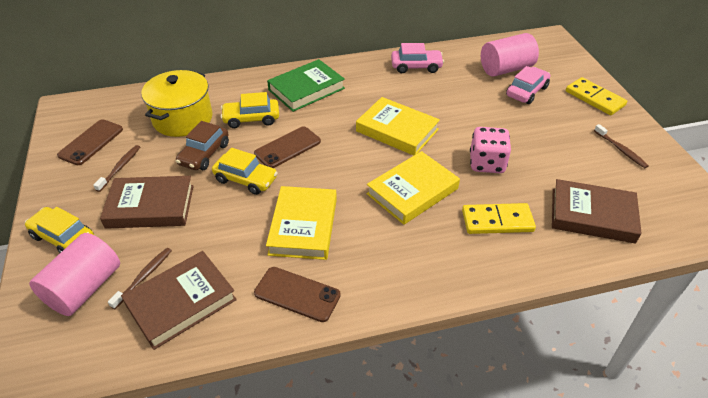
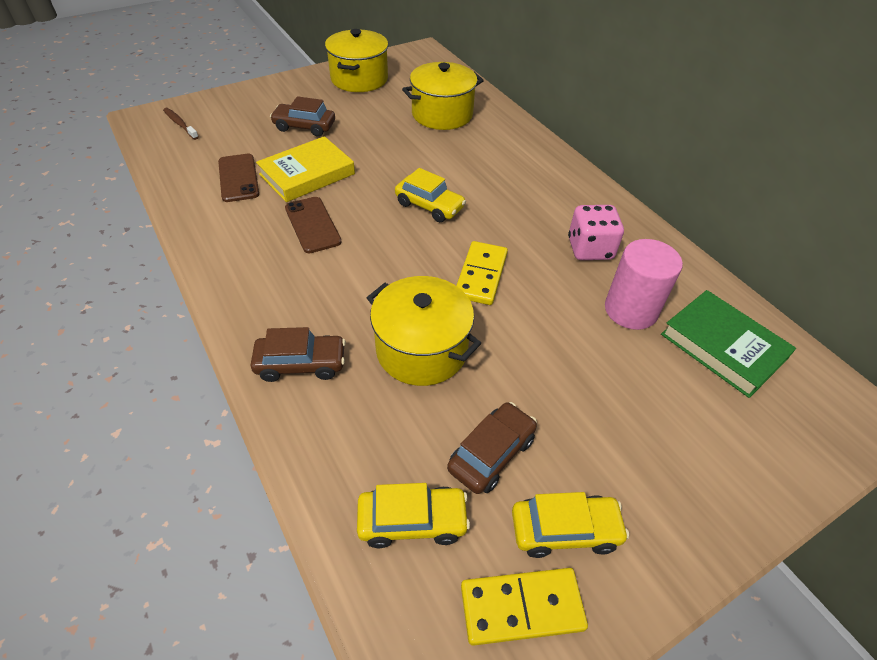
brown book: 3 -> 0
brown car: 1 -> 3
brown phone: 3 -> 2
brown toothbrush: 3 -> 1
pink car: 2 -> 0
pink cylinder: 2 -> 1
yellow book: 3 -> 1
yellow pot: 1 -> 3

